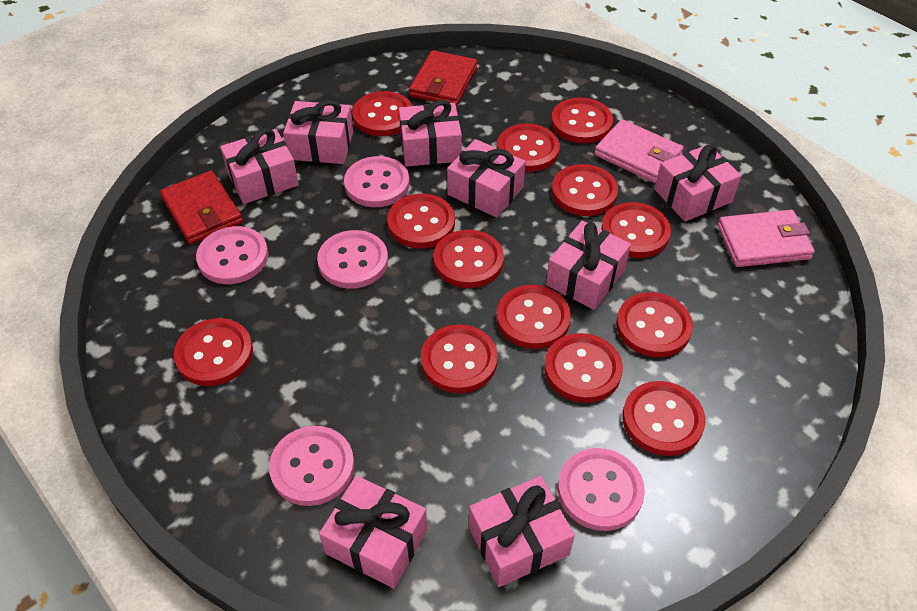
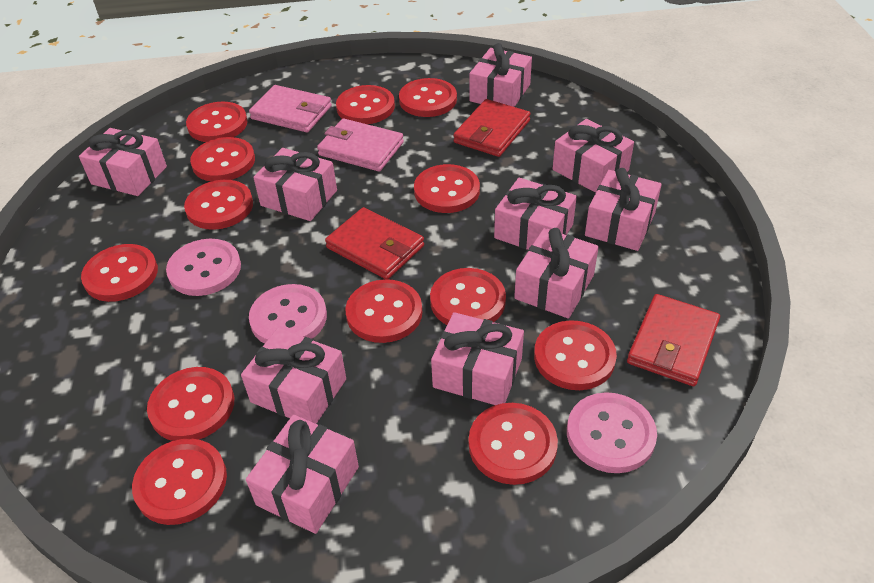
pink button: 5 -> 3
pink gift: 8 -> 10
red wallet: 2 -> 3

